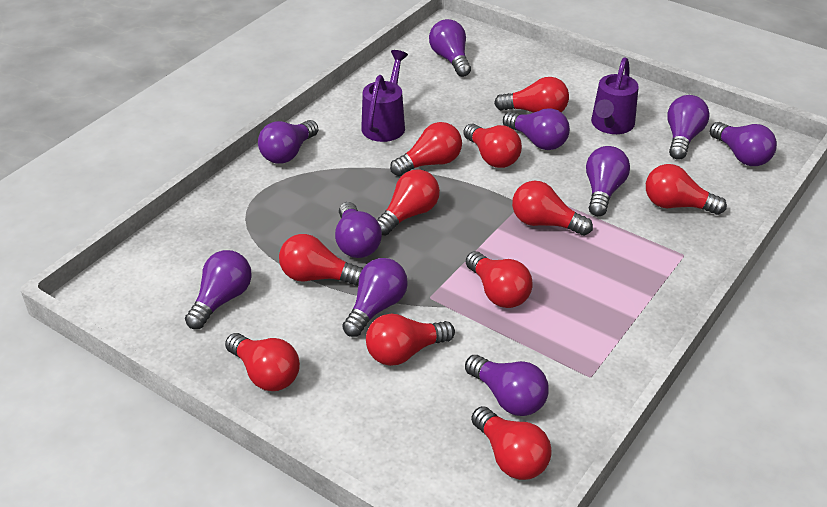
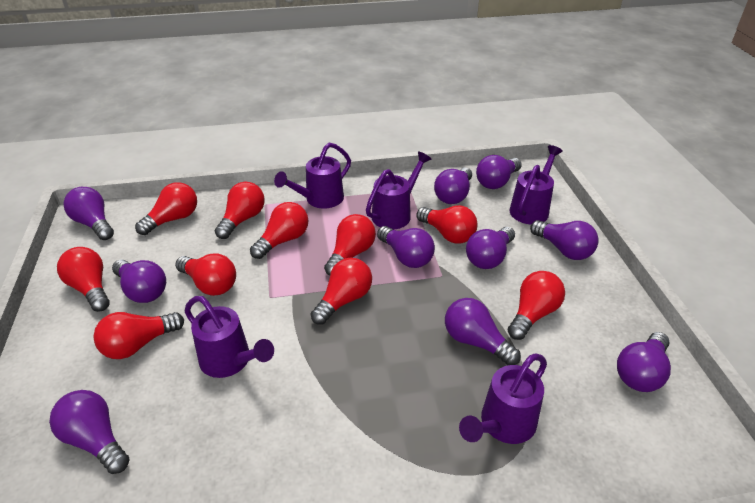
purple watering can: 2 -> 5
red light bulb: 11 -> 10

